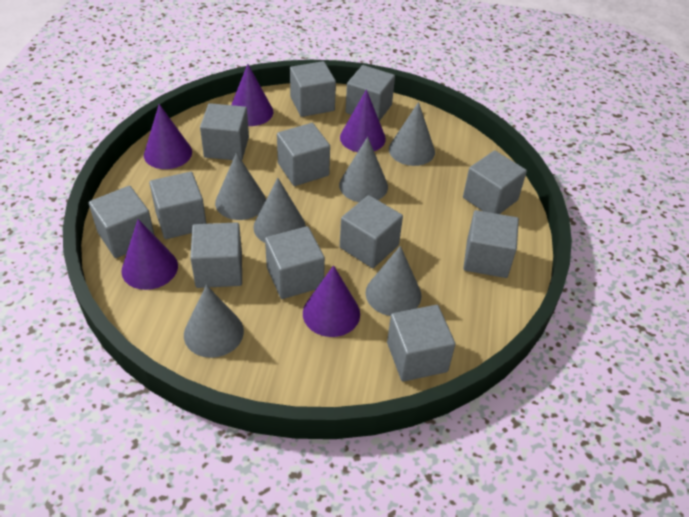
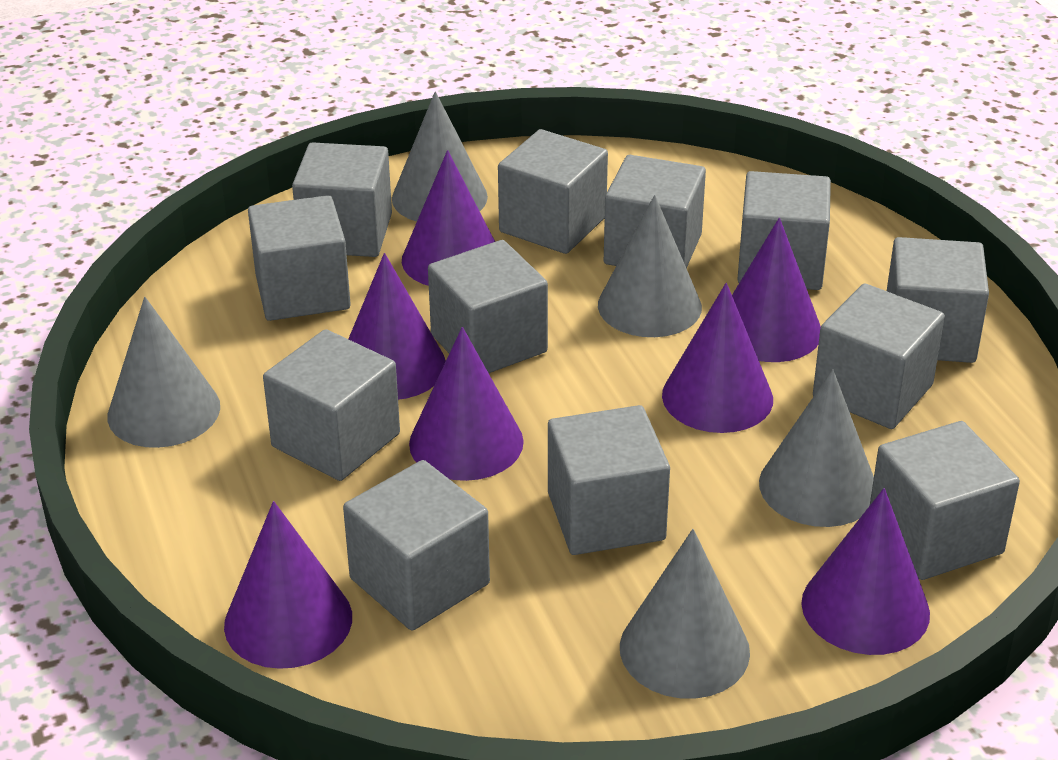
grey cone: 6 -> 5
purple cone: 5 -> 7

